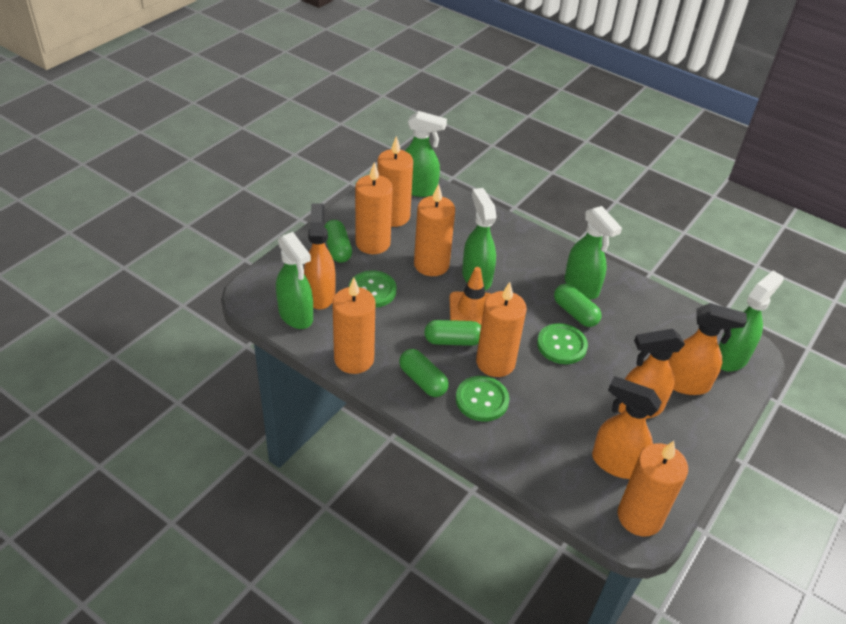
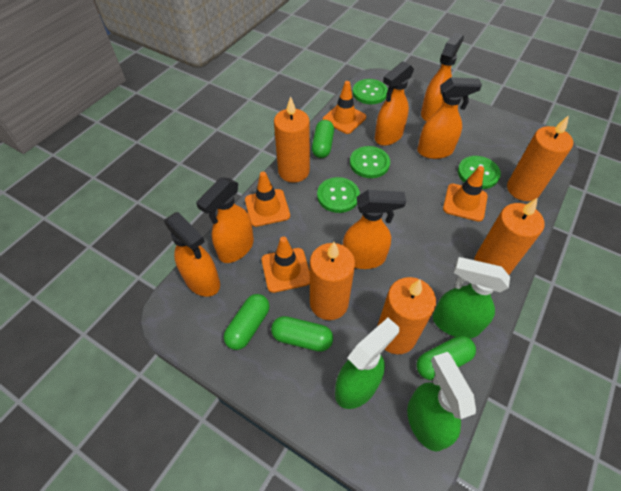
green button: 3 -> 4
green spray bottle: 5 -> 3
orange candle: 6 -> 5
orange spray bottle: 4 -> 6
orange traffic cone: 1 -> 4

